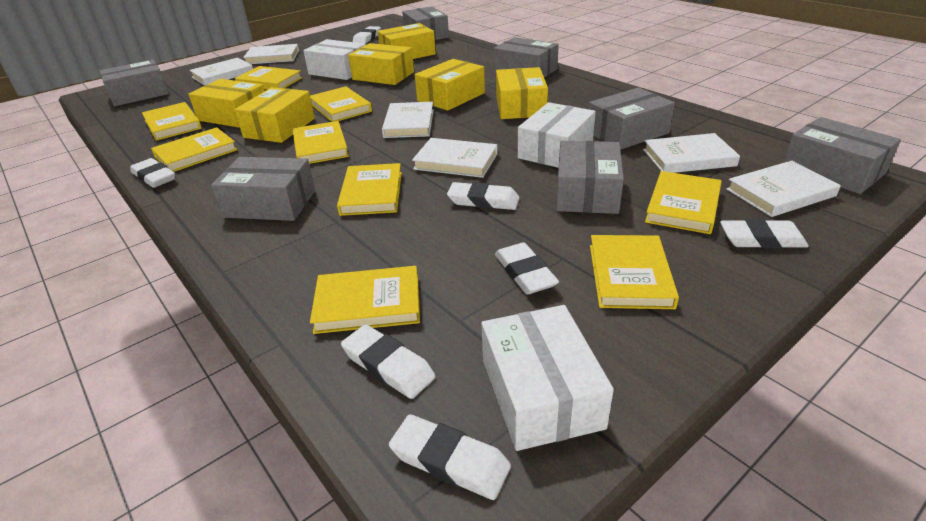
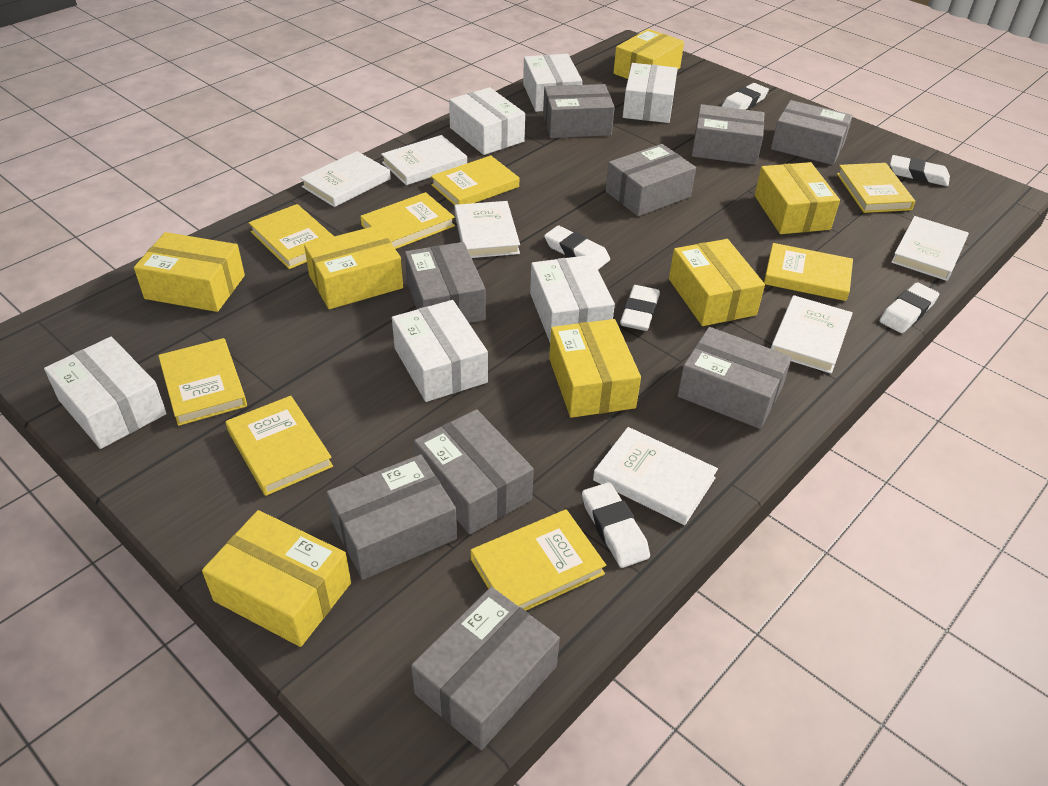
grey box: 7 -> 9
white box: 3 -> 6
white eraser: 7 -> 6
yellow book: 9 -> 8
yellow box: 6 -> 7

